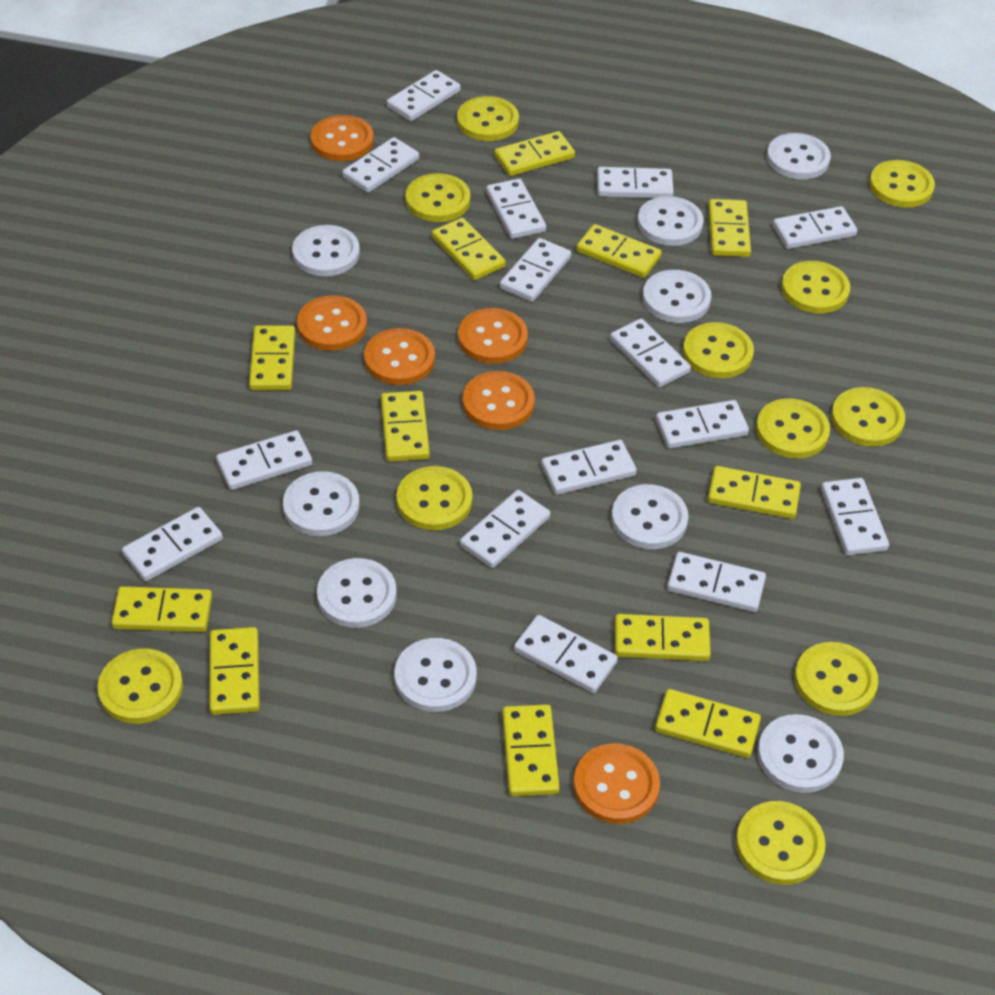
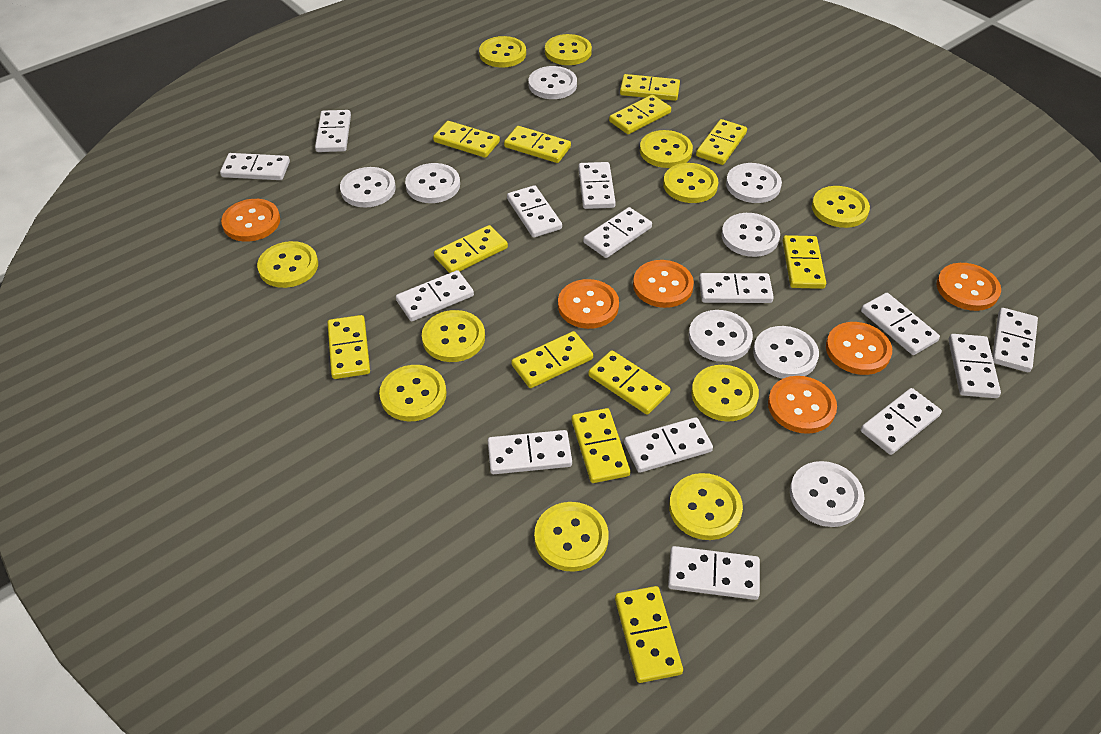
white button: 9 -> 8
white domino: 15 -> 14

